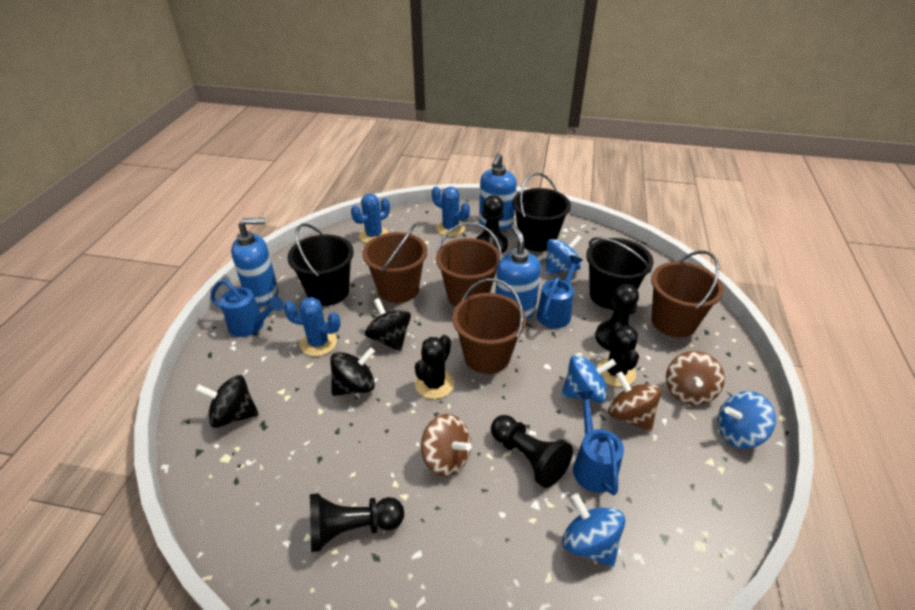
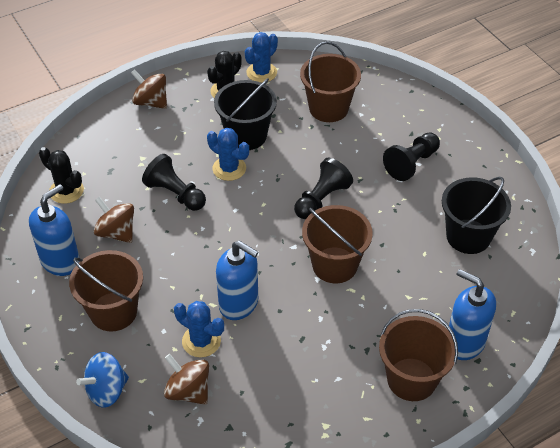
black bucket: 3 -> 2
black pawn: 4 -> 3
black spinning top: 3 -> 0
blue spinning top: 4 -> 1
blue watering can: 3 -> 0

